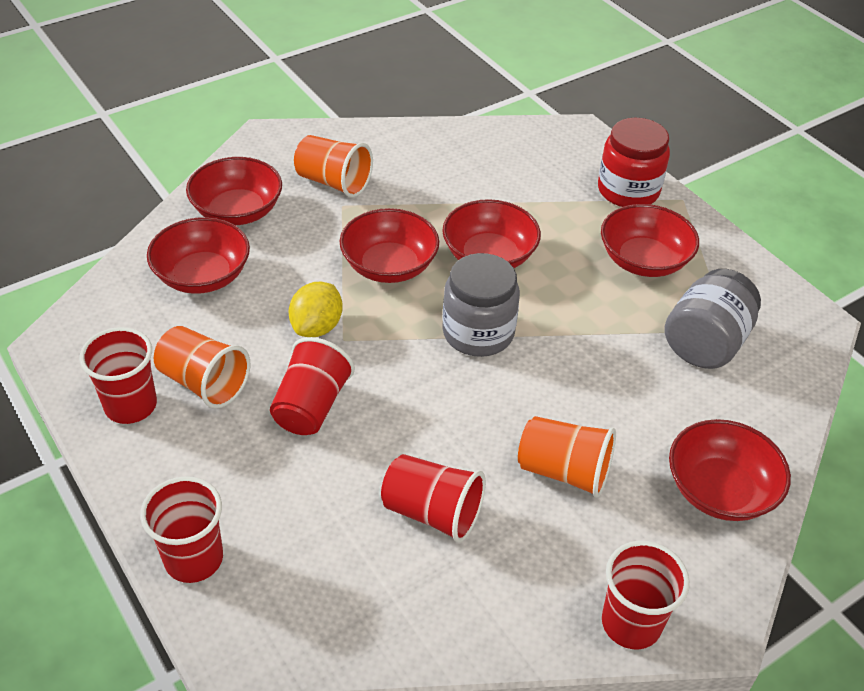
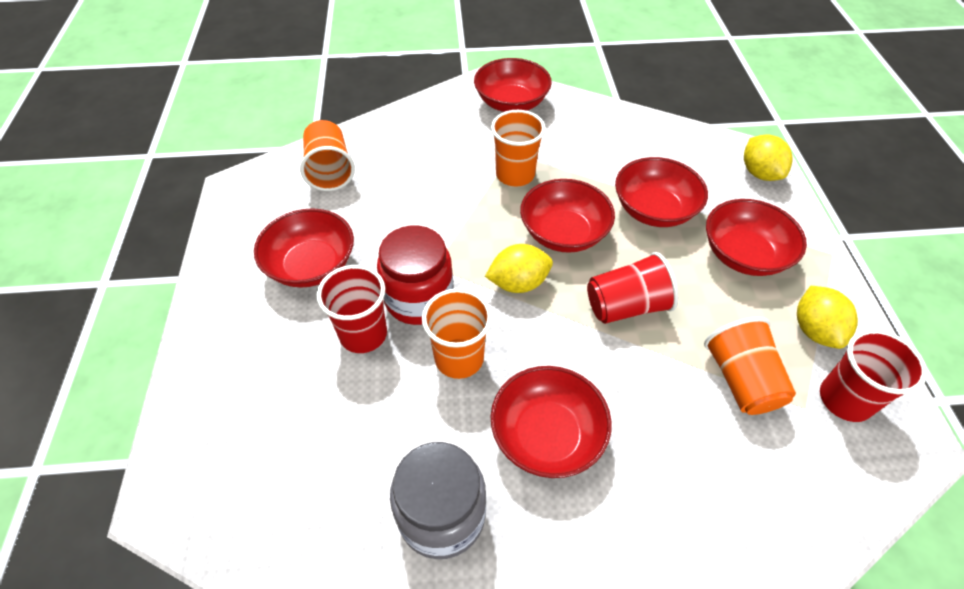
grey jar: 2 -> 1
orange cup: 3 -> 4
red cup: 5 -> 3
yellow lemon: 1 -> 3

